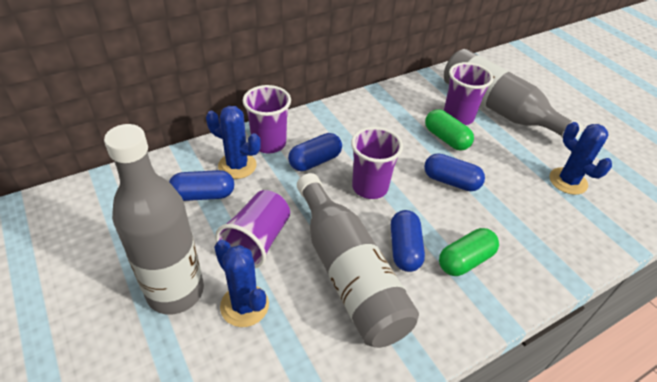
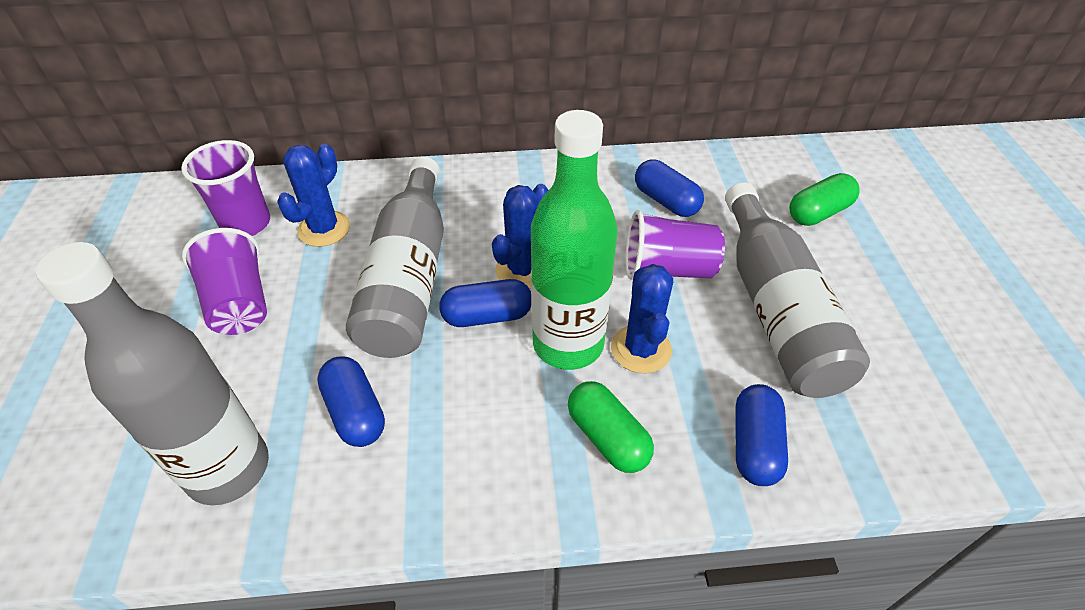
green bottle: 0 -> 1
purple cup: 4 -> 3

